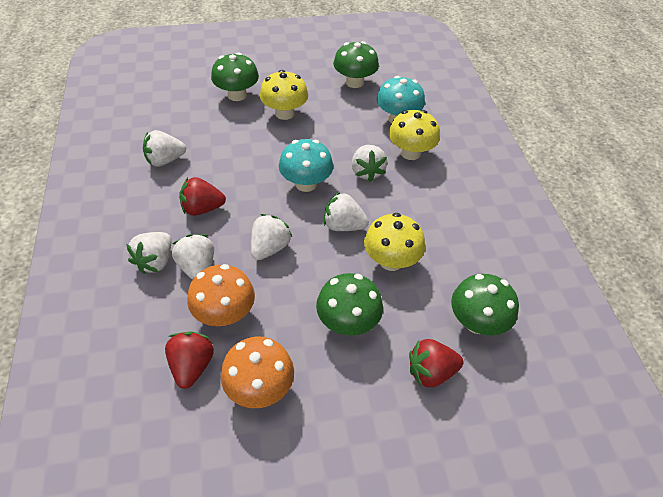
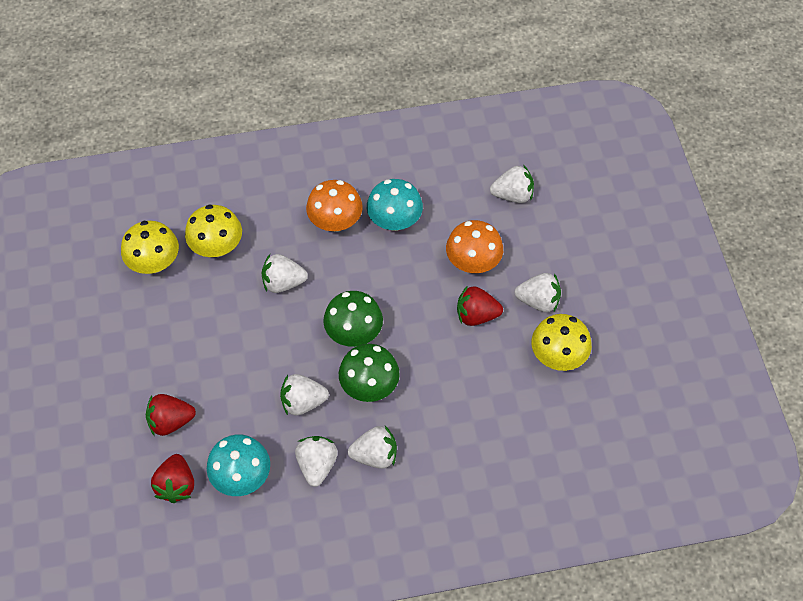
green mushroom: 4 -> 2

